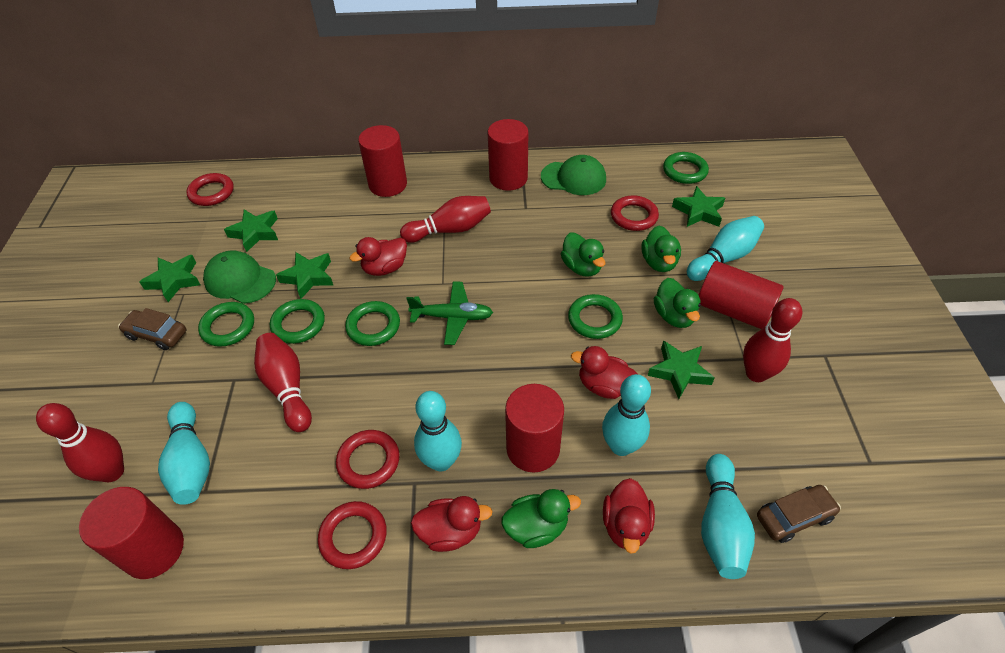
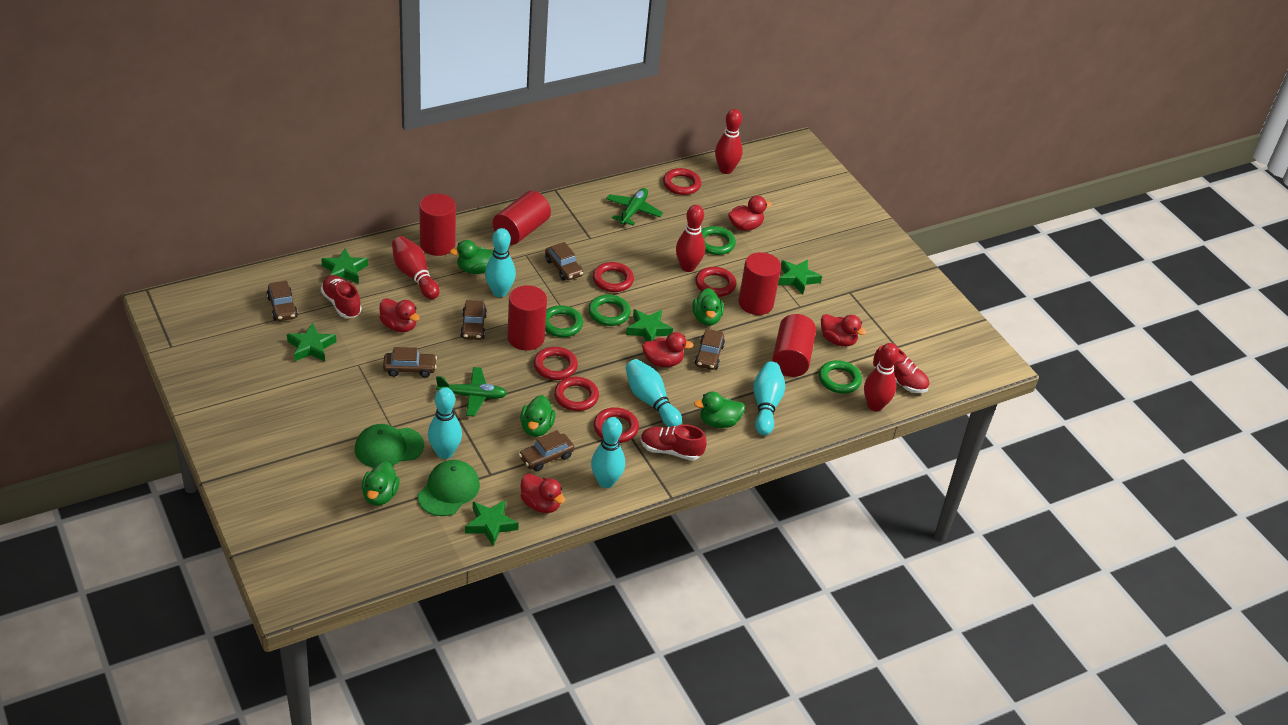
brown car: 2 -> 6
green duck: 4 -> 5
green plane: 1 -> 2
green ring: 5 -> 4
red duck: 4 -> 5
red ring: 4 -> 6
red shoe: 0 -> 3

